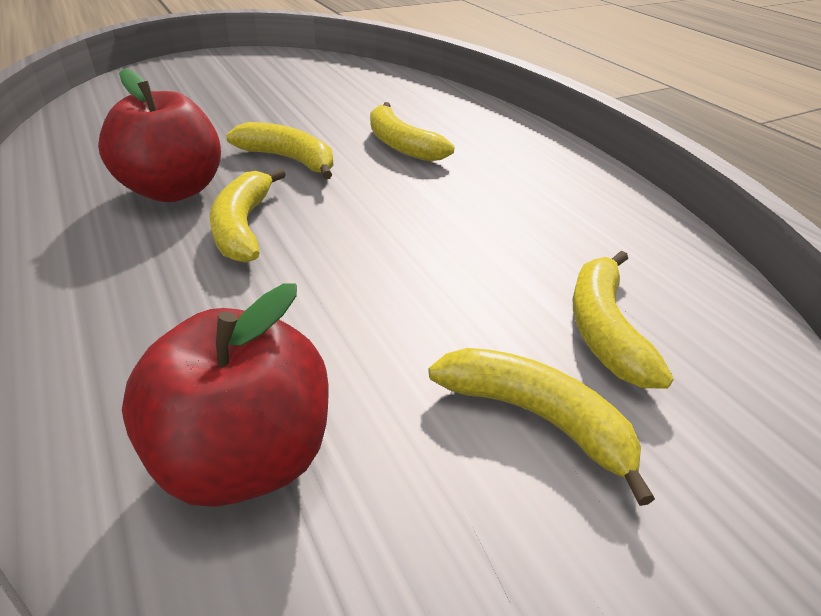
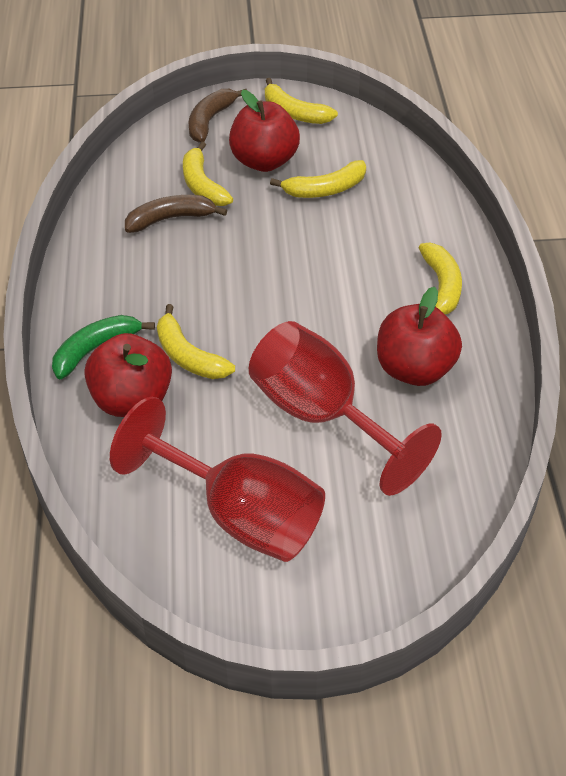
brown banana: 0 -> 2
green banana: 0 -> 1
red apple: 2 -> 3
red goblet: 0 -> 2

